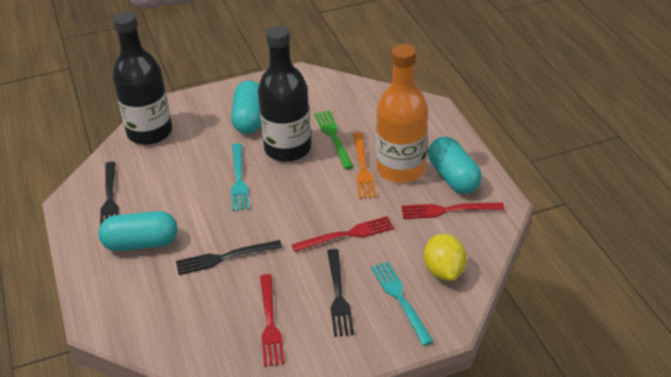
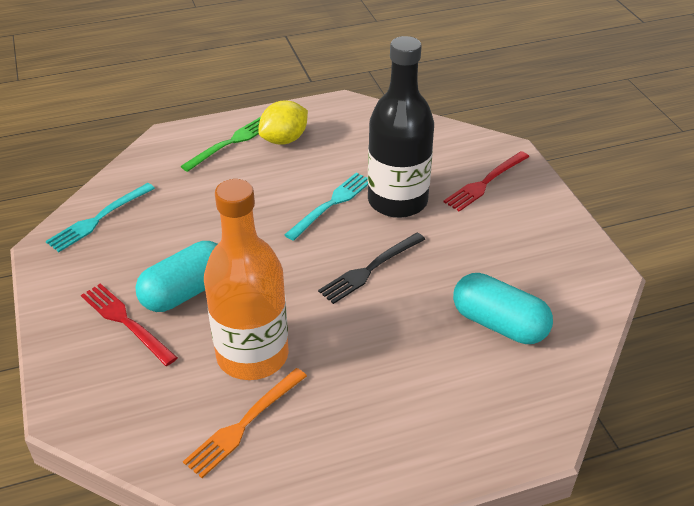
black bottle: 2 -> 1
black fork: 3 -> 1
red fork: 3 -> 2
turquoise capsule: 3 -> 2

